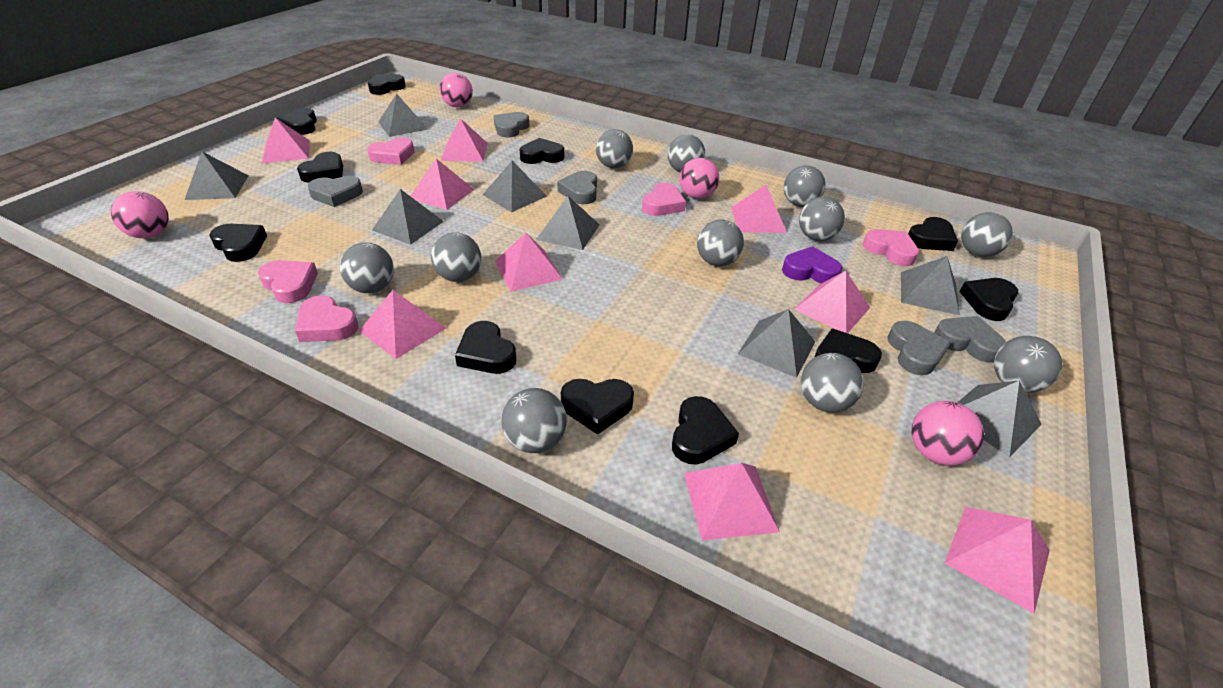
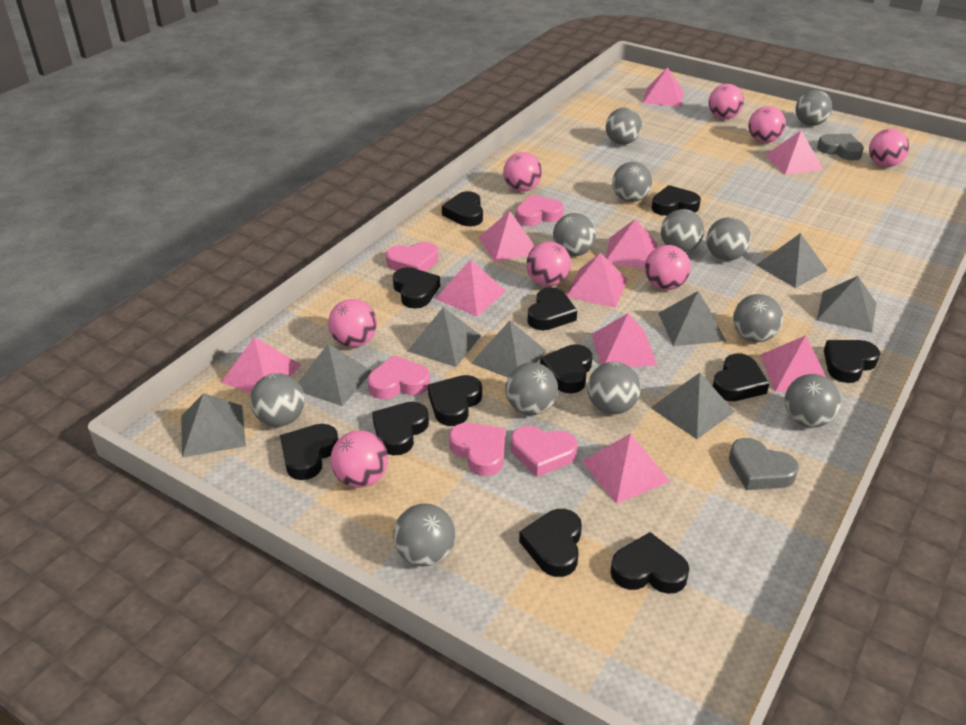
black heart: 11 -> 12
grey ball: 11 -> 12
grey heart: 5 -> 2
pink ball: 4 -> 8
pink pyramid: 9 -> 10
purple heart: 1 -> 0

